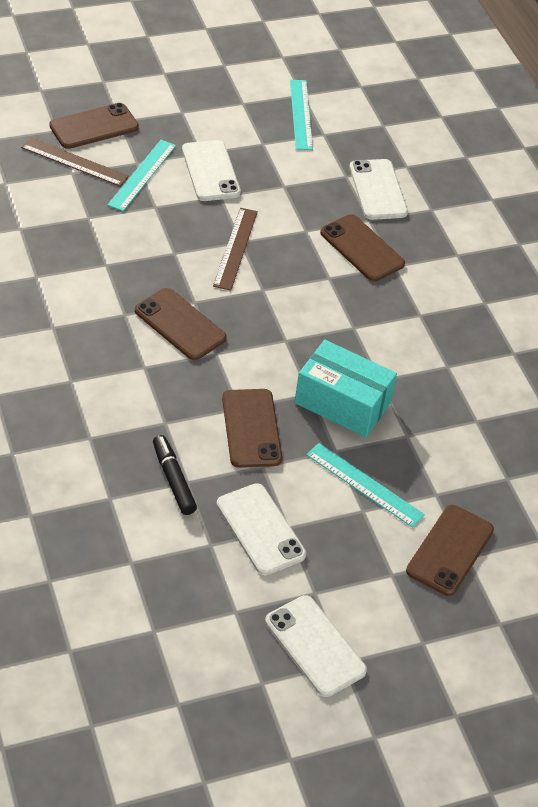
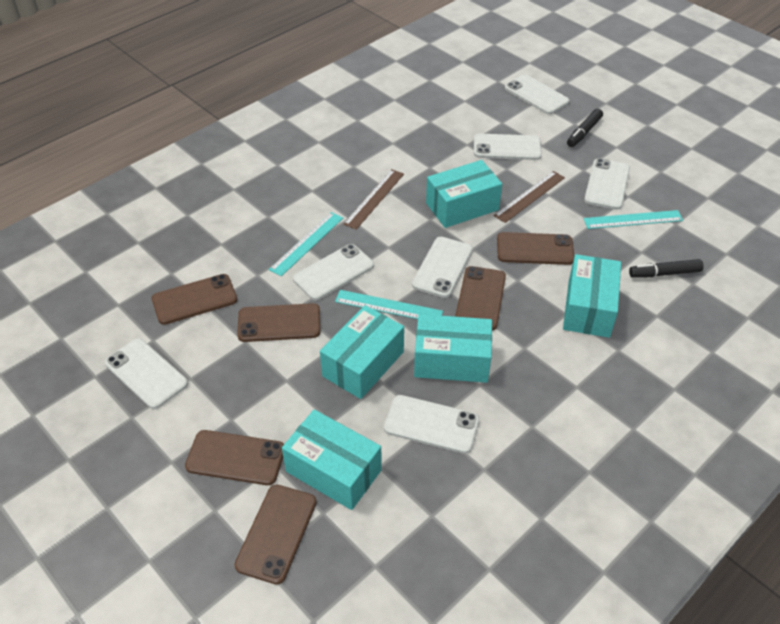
black marker: 1 -> 2
brown phone: 5 -> 6
turquoise box: 1 -> 5
white phone: 4 -> 7

